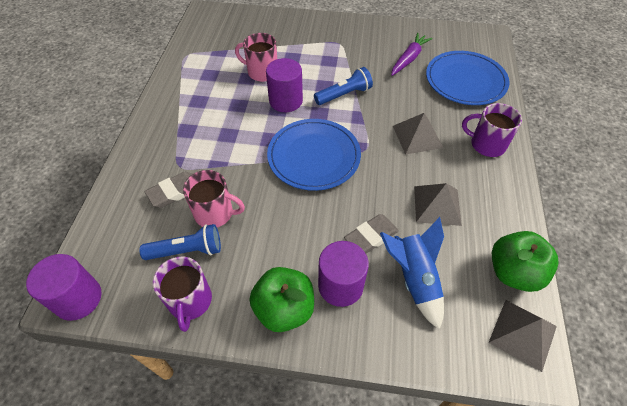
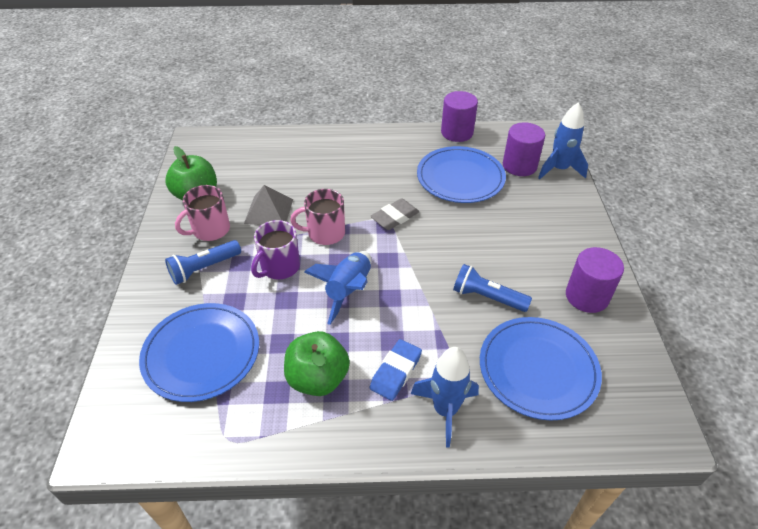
blue eraser: 0 -> 1
blue plate: 2 -> 3
blue rocket: 1 -> 3
grey eraser: 2 -> 1
grey pyramid: 3 -> 1
purple carrot: 1 -> 0
purple mug: 2 -> 1

